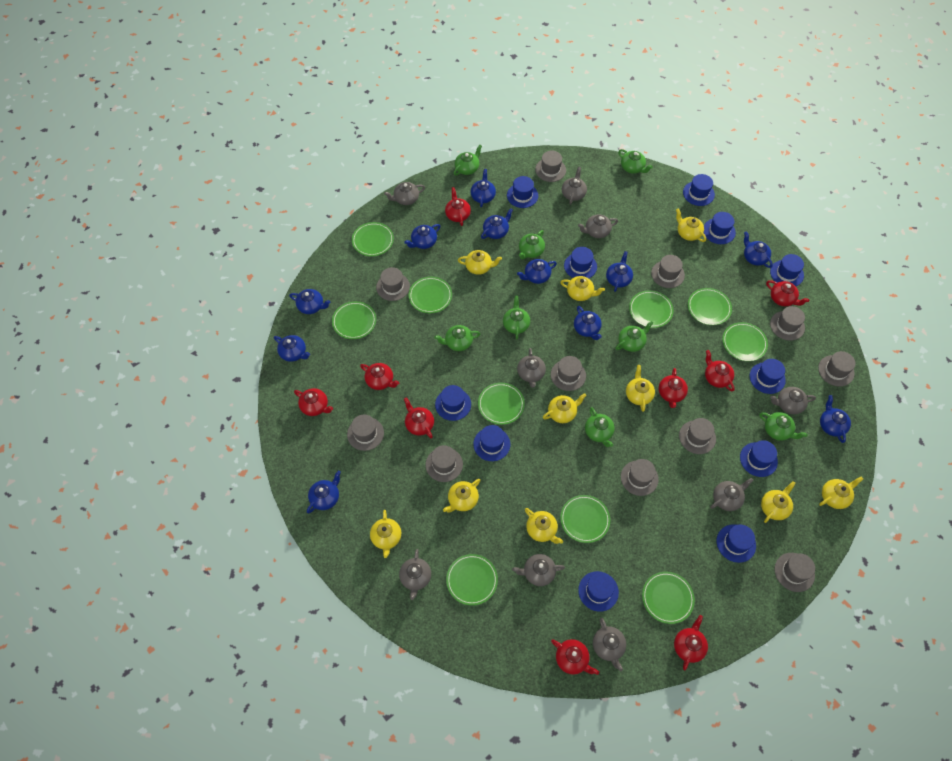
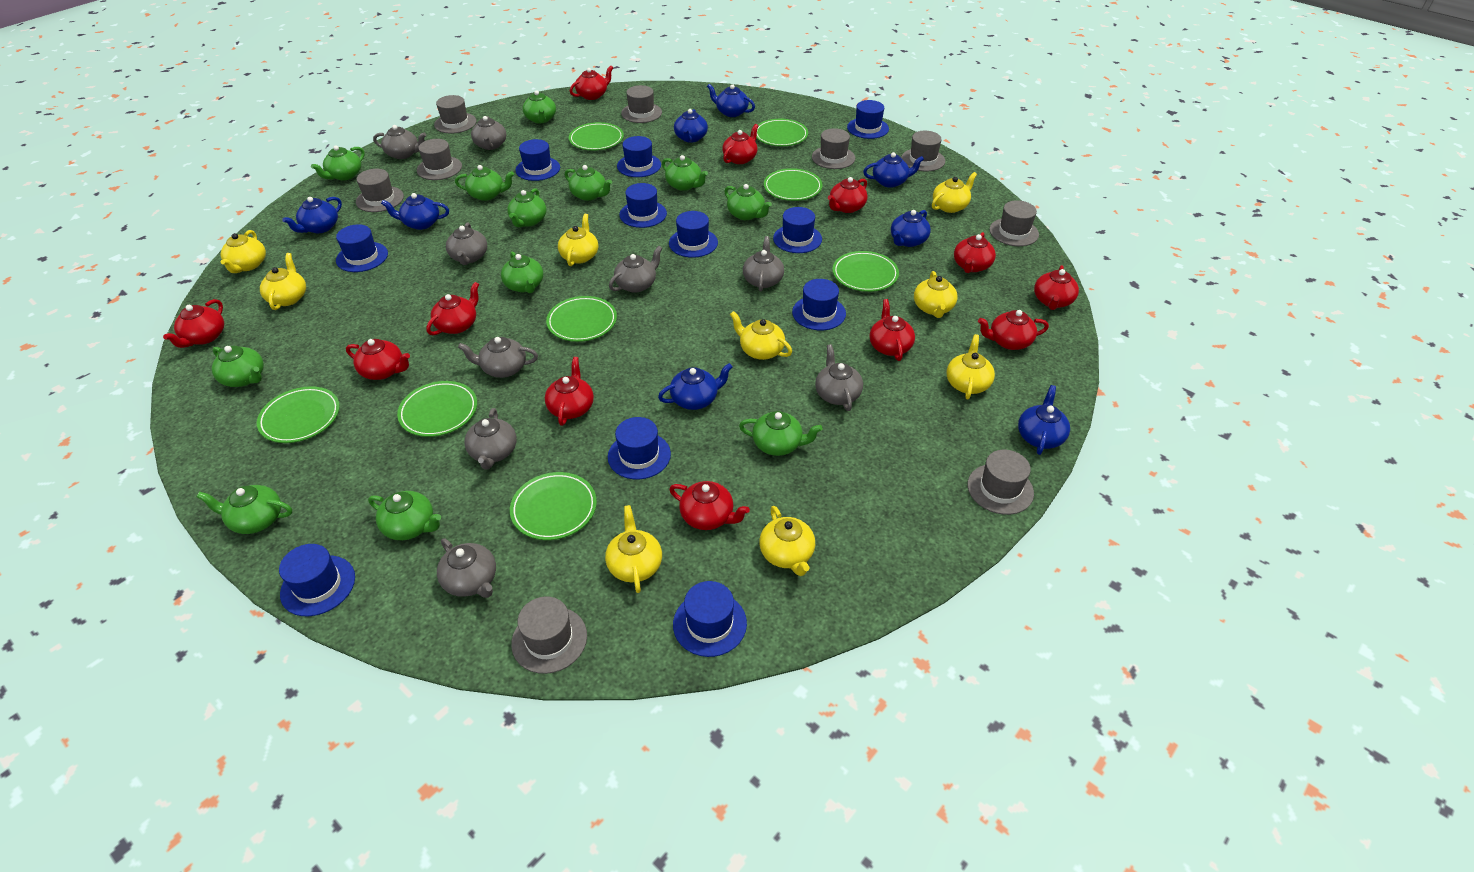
blue teapot: 11 -> 8
green plate: 10 -> 8
green teapot: 8 -> 12
grey hat: 11 -> 9
red teapot: 9 -> 12
yellow teapot: 10 -> 9

